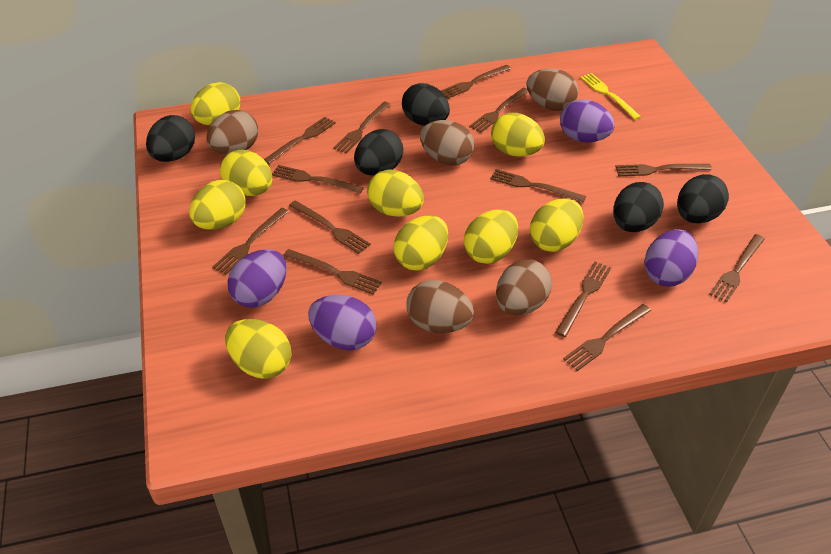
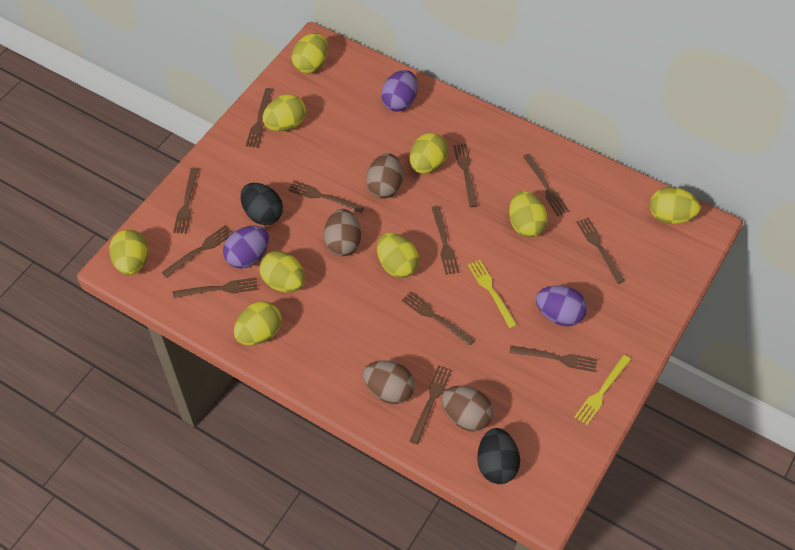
black egg: 5 -> 2
brown egg: 5 -> 4
brown fork: 13 -> 12
purple egg: 4 -> 3
yellow fork: 1 -> 2

